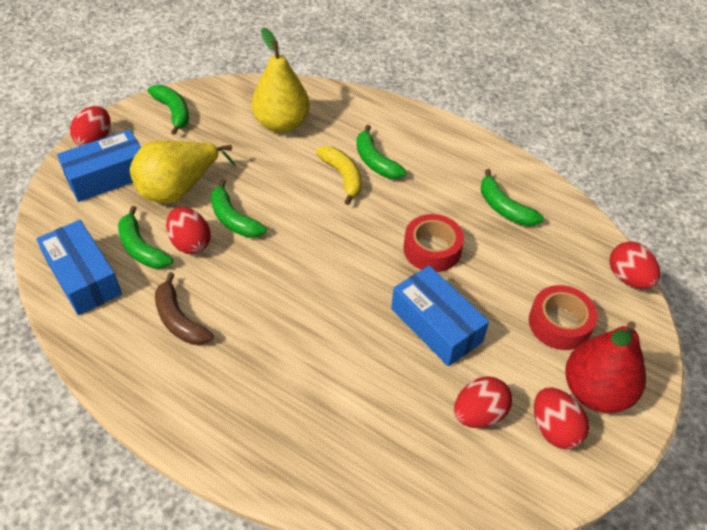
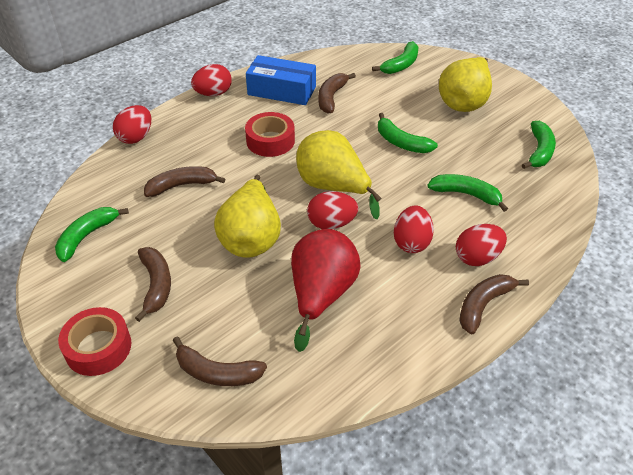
blue box: 3 -> 1
brown banana: 1 -> 5
yellow banana: 1 -> 0
yellow pear: 2 -> 3

